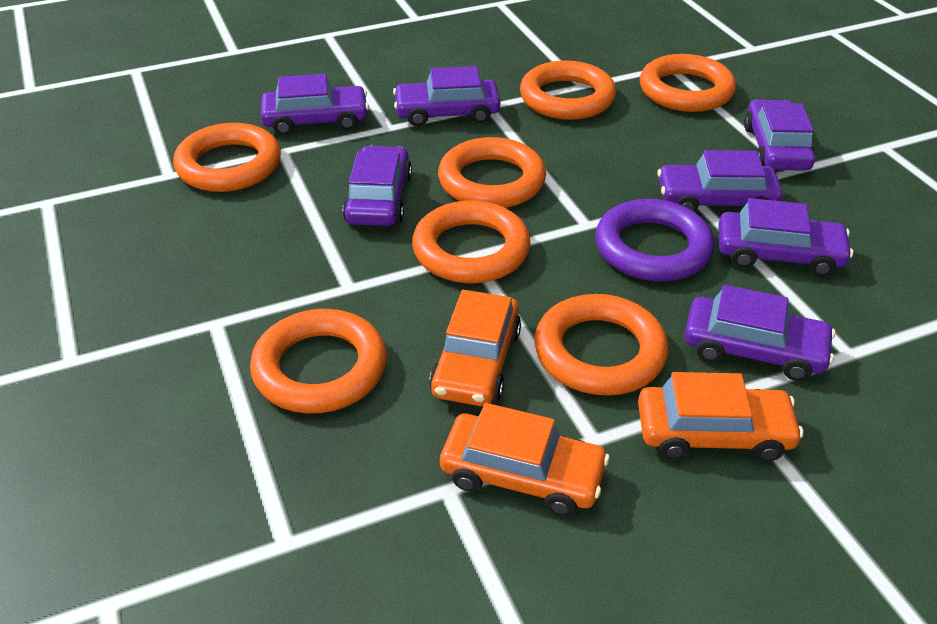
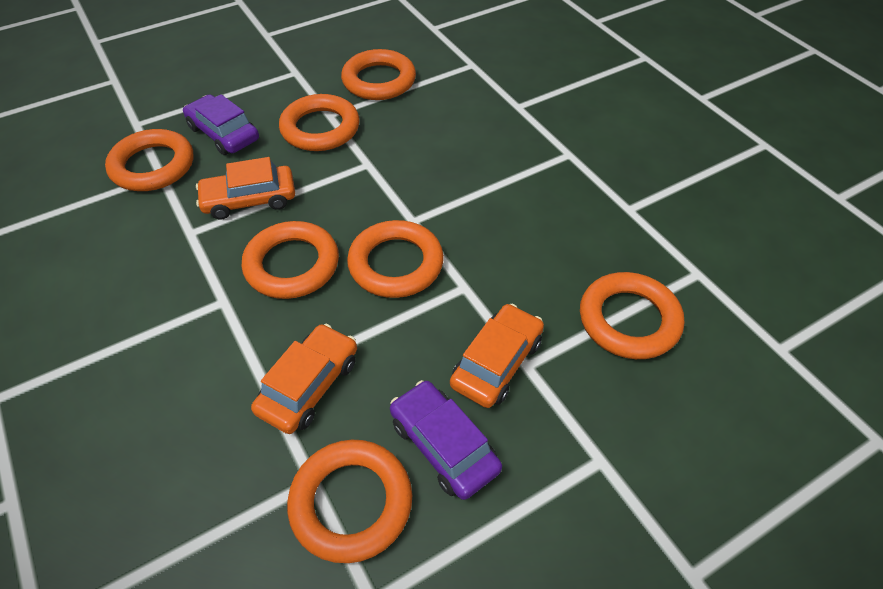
purple car: 7 -> 2
purple ring: 1 -> 0

